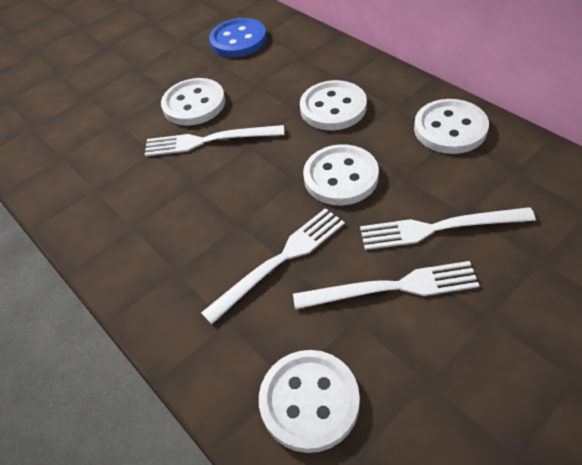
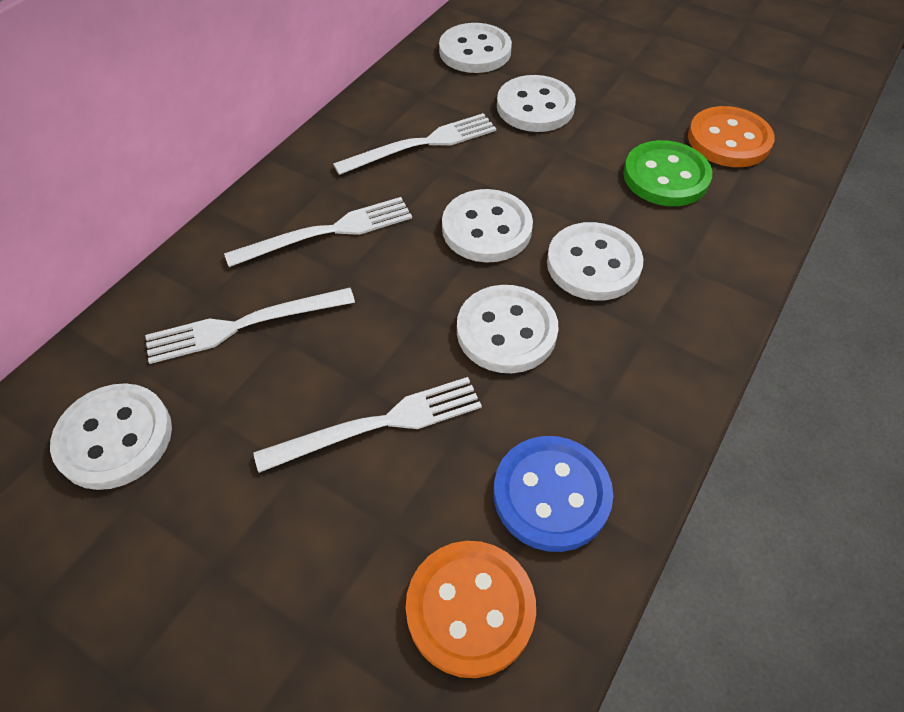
green button: 0 -> 1
orange button: 0 -> 2
white button: 5 -> 6

